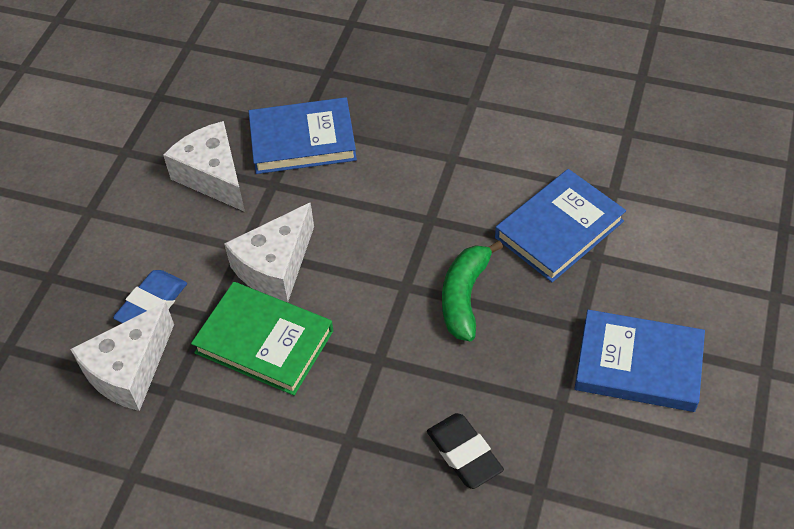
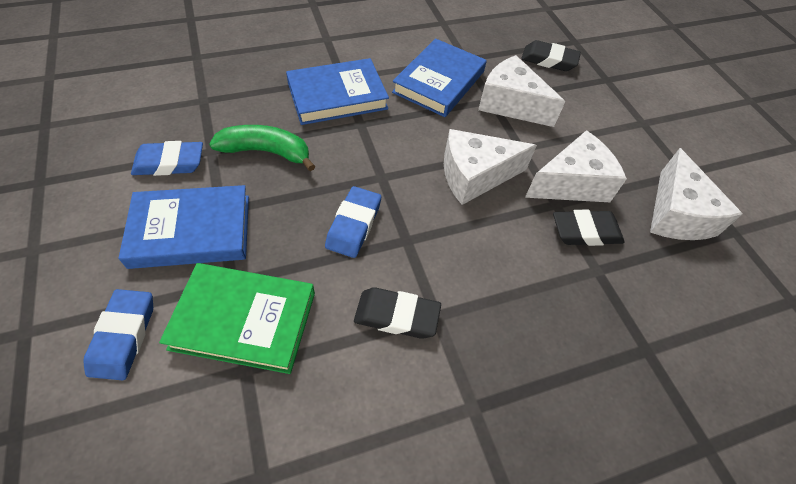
black eraser: 1 -> 3
blue eraser: 1 -> 3
white cheese: 3 -> 4

